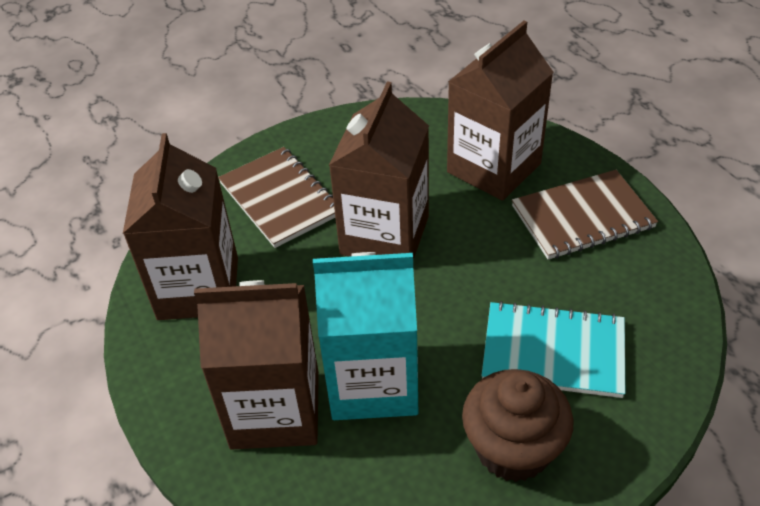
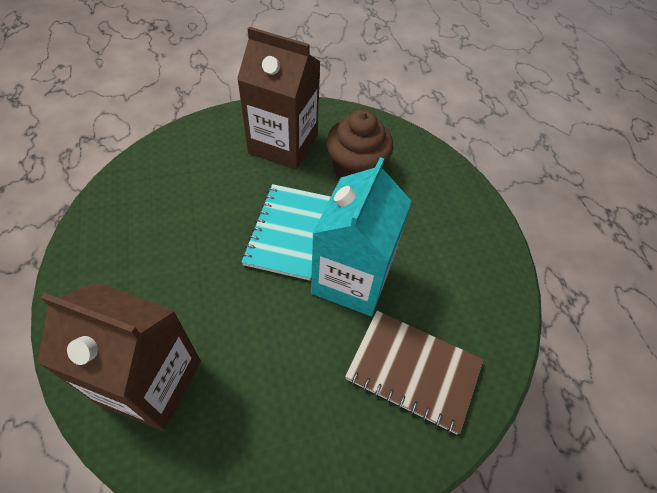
brown carton: 4 -> 2
brown notebook: 2 -> 1

